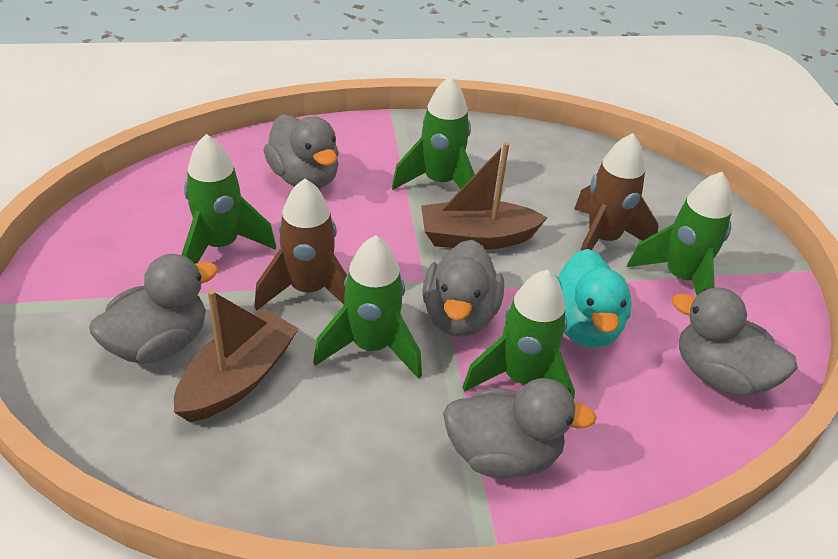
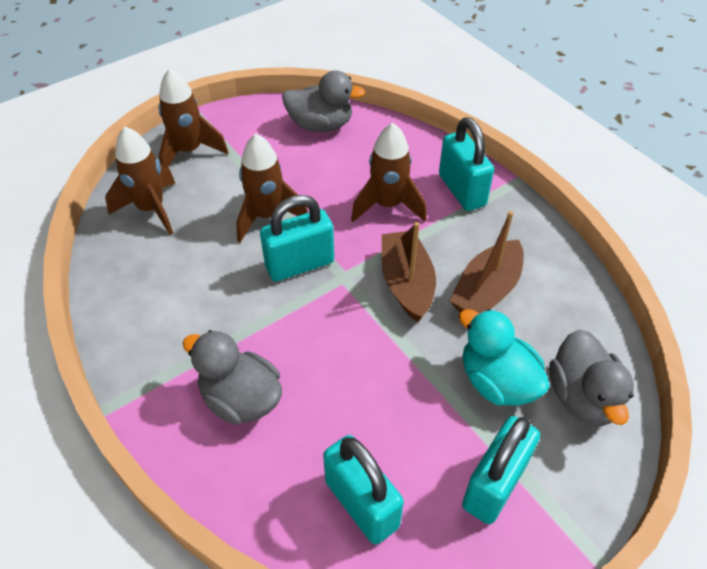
brown rocket: 2 -> 4
green rocket: 5 -> 0
grey duck: 5 -> 3
turquoise padlock: 0 -> 4

